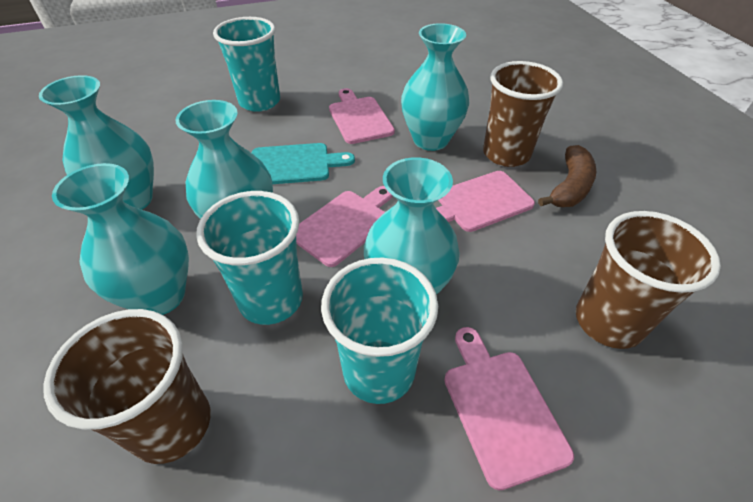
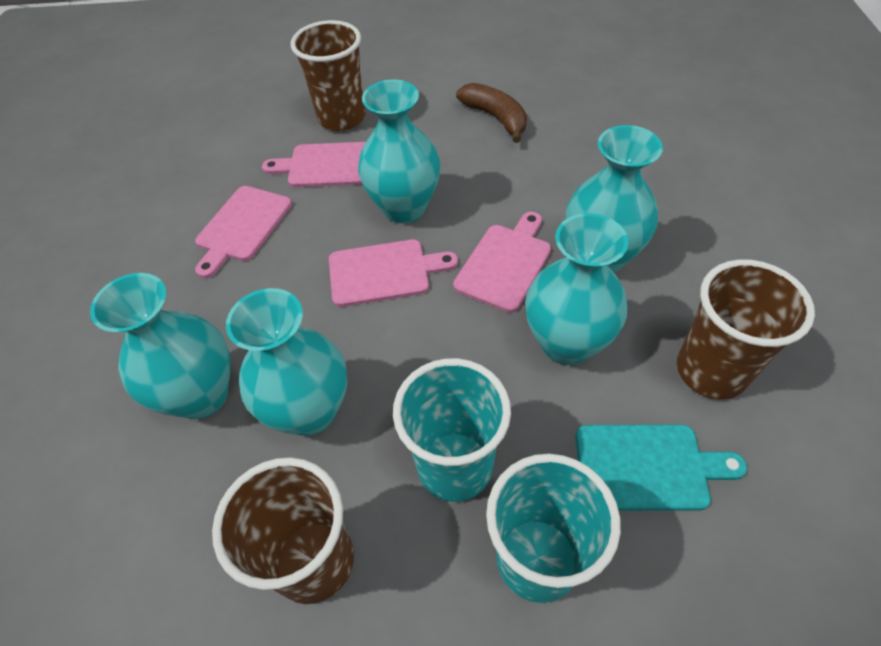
turquoise cup: 3 -> 2

